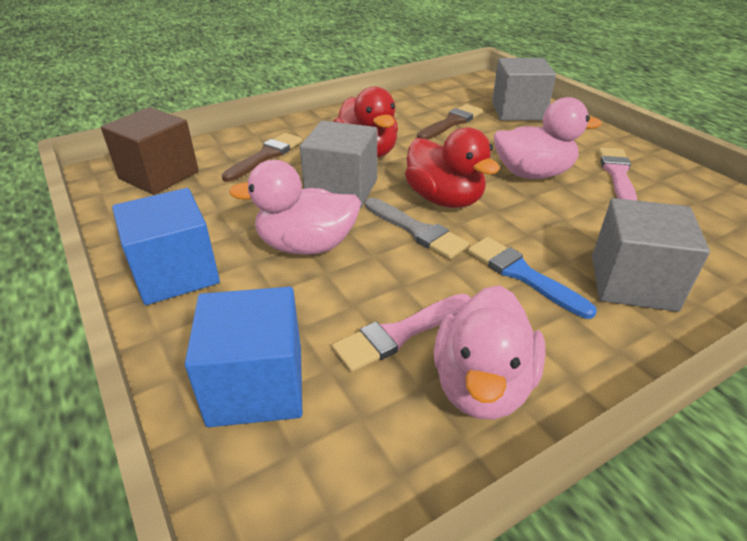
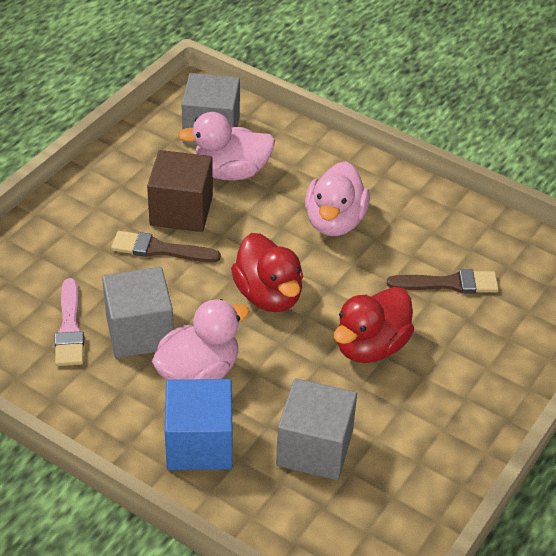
blue brush: 1 -> 0
blue cube: 2 -> 1
grey brush: 1 -> 0
pink brush: 2 -> 1

